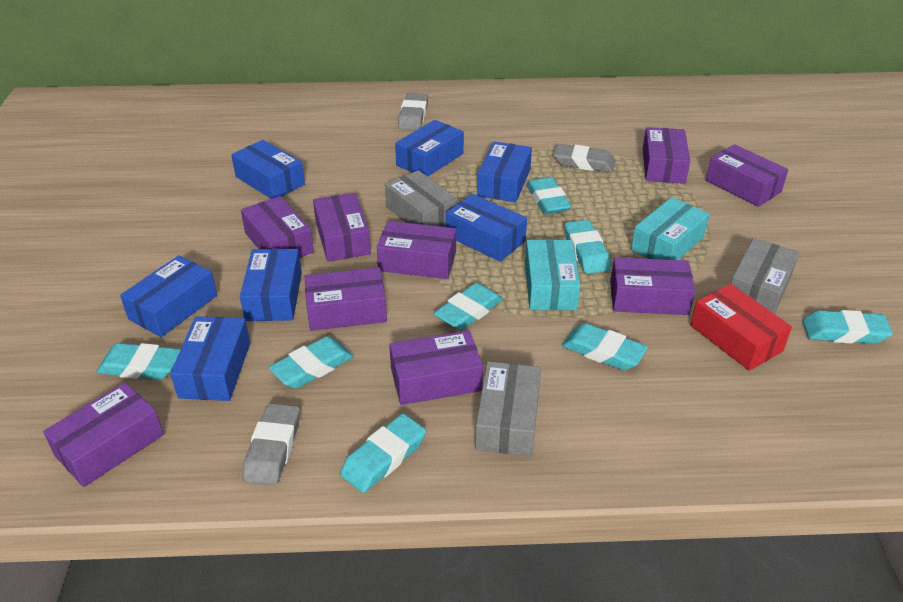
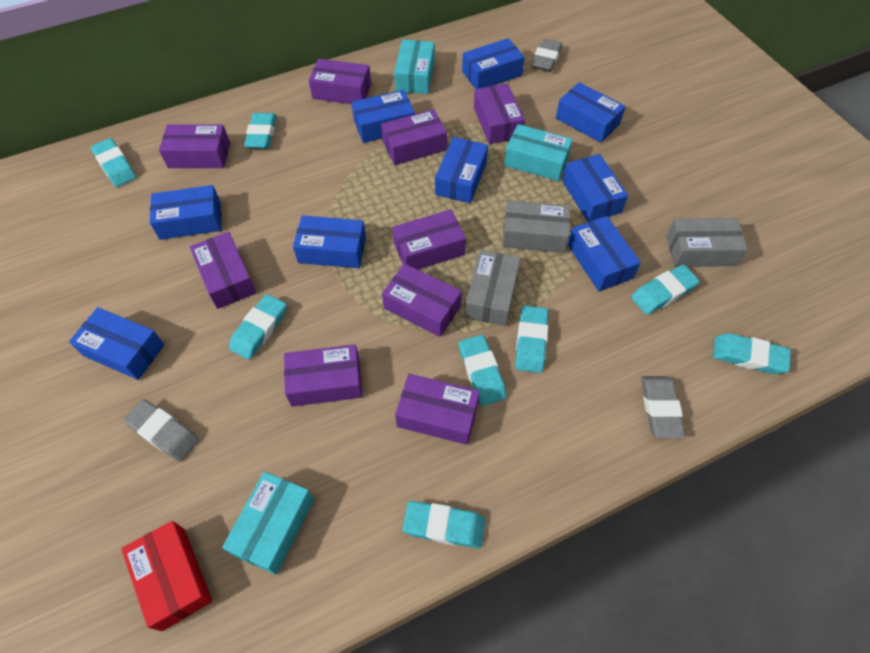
blue box: 7 -> 9
turquoise box: 2 -> 3

